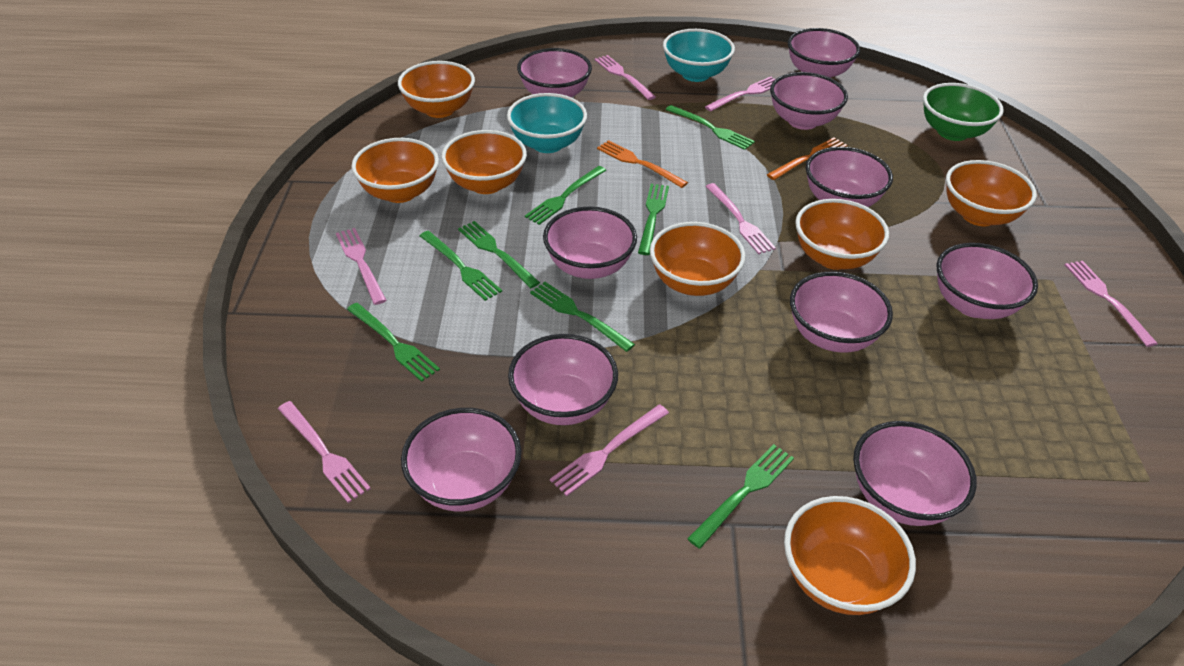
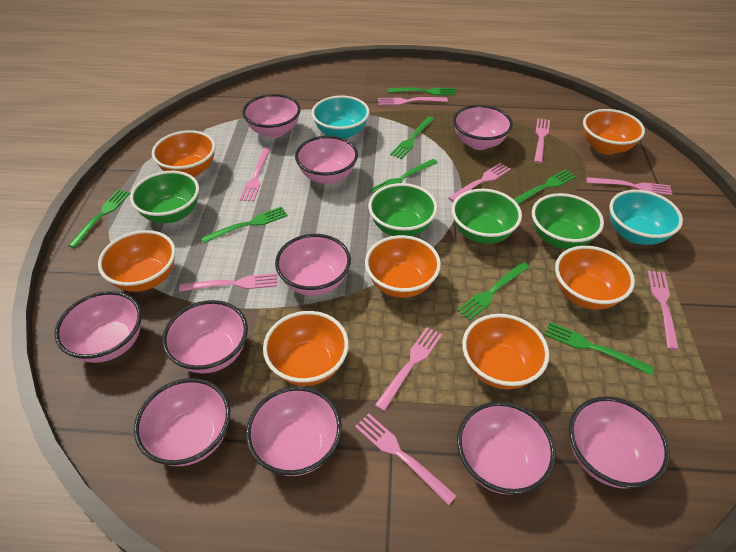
green bowl: 1 -> 4
orange fork: 2 -> 0
pink fork: 7 -> 9

